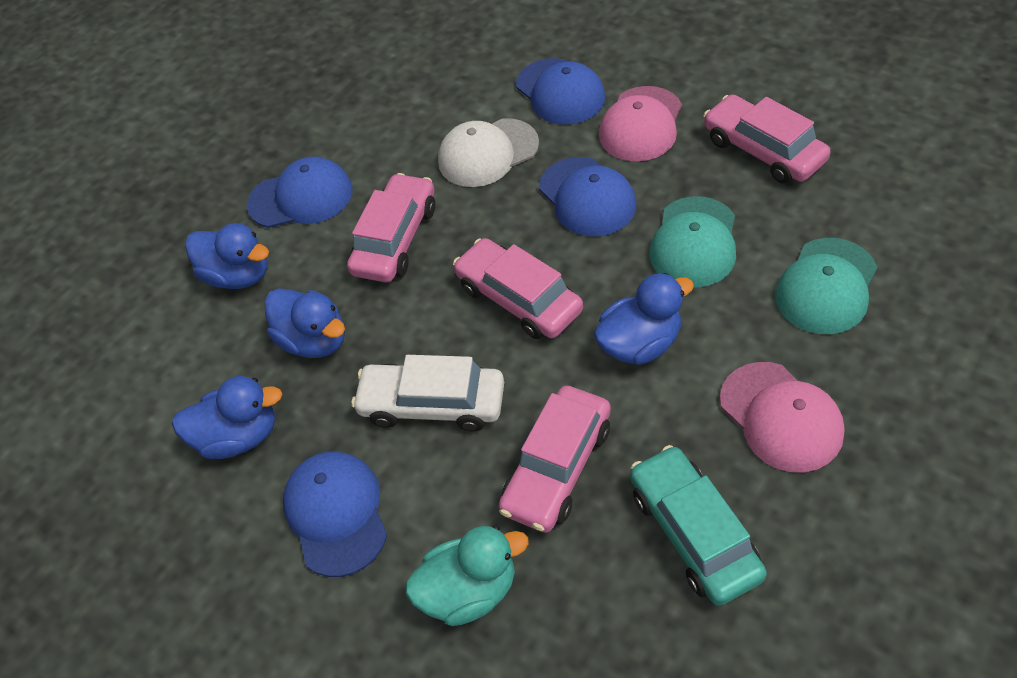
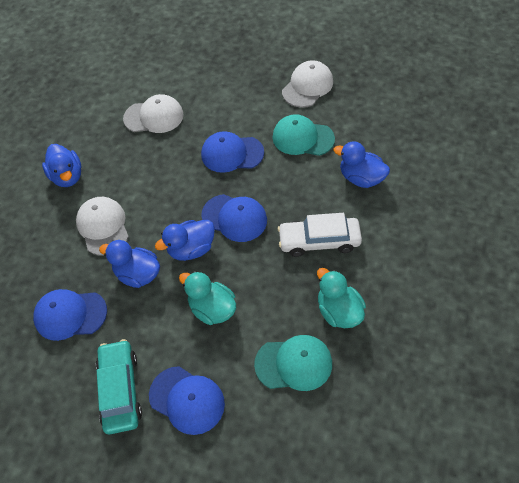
pink cap: 2 -> 0
pink car: 4 -> 0
turquoise duck: 1 -> 2
white cap: 1 -> 3

